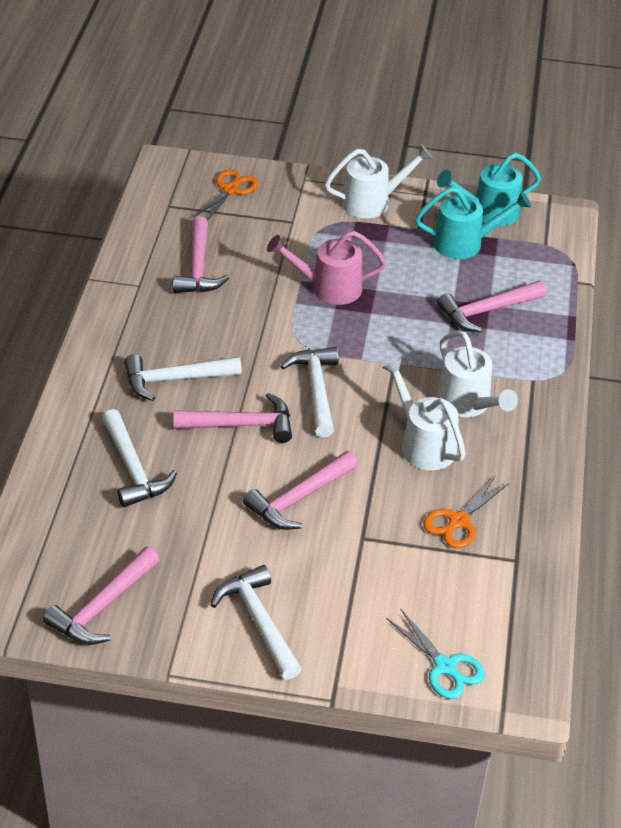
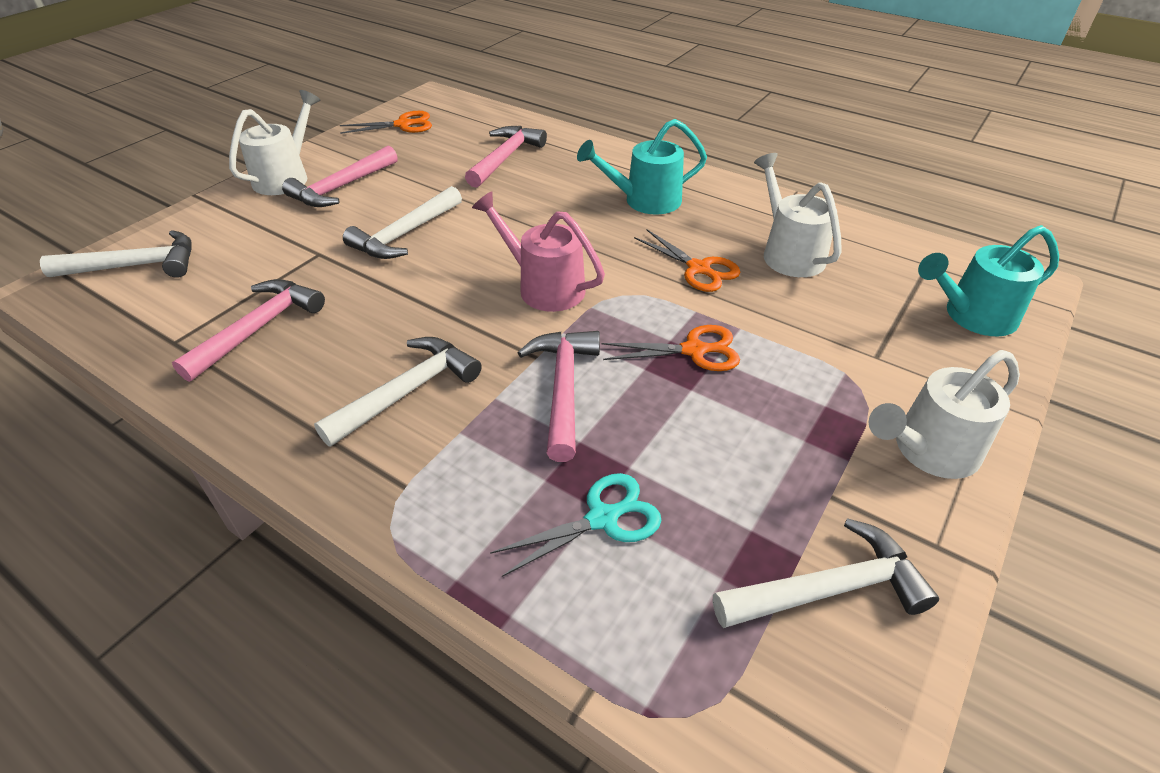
orange scissors: 2 -> 3
pink hammer: 5 -> 4

